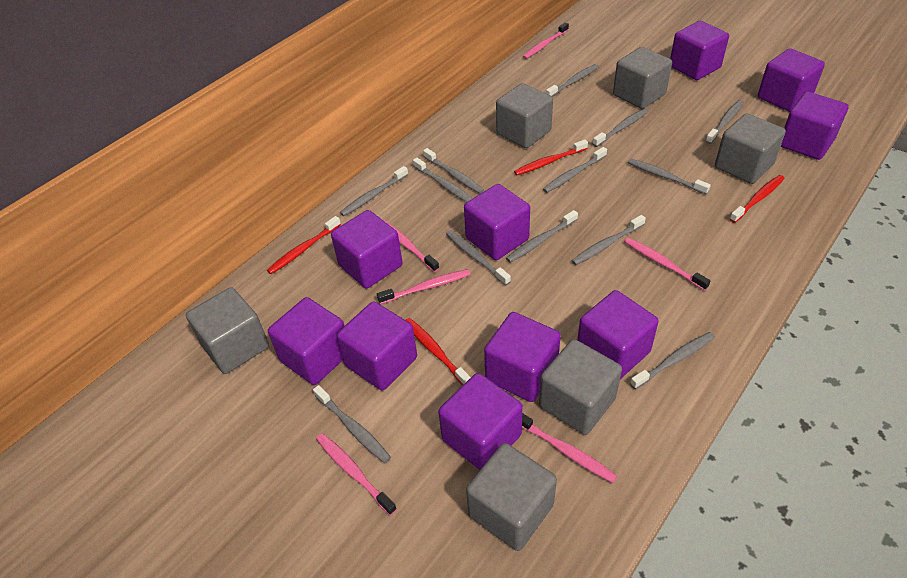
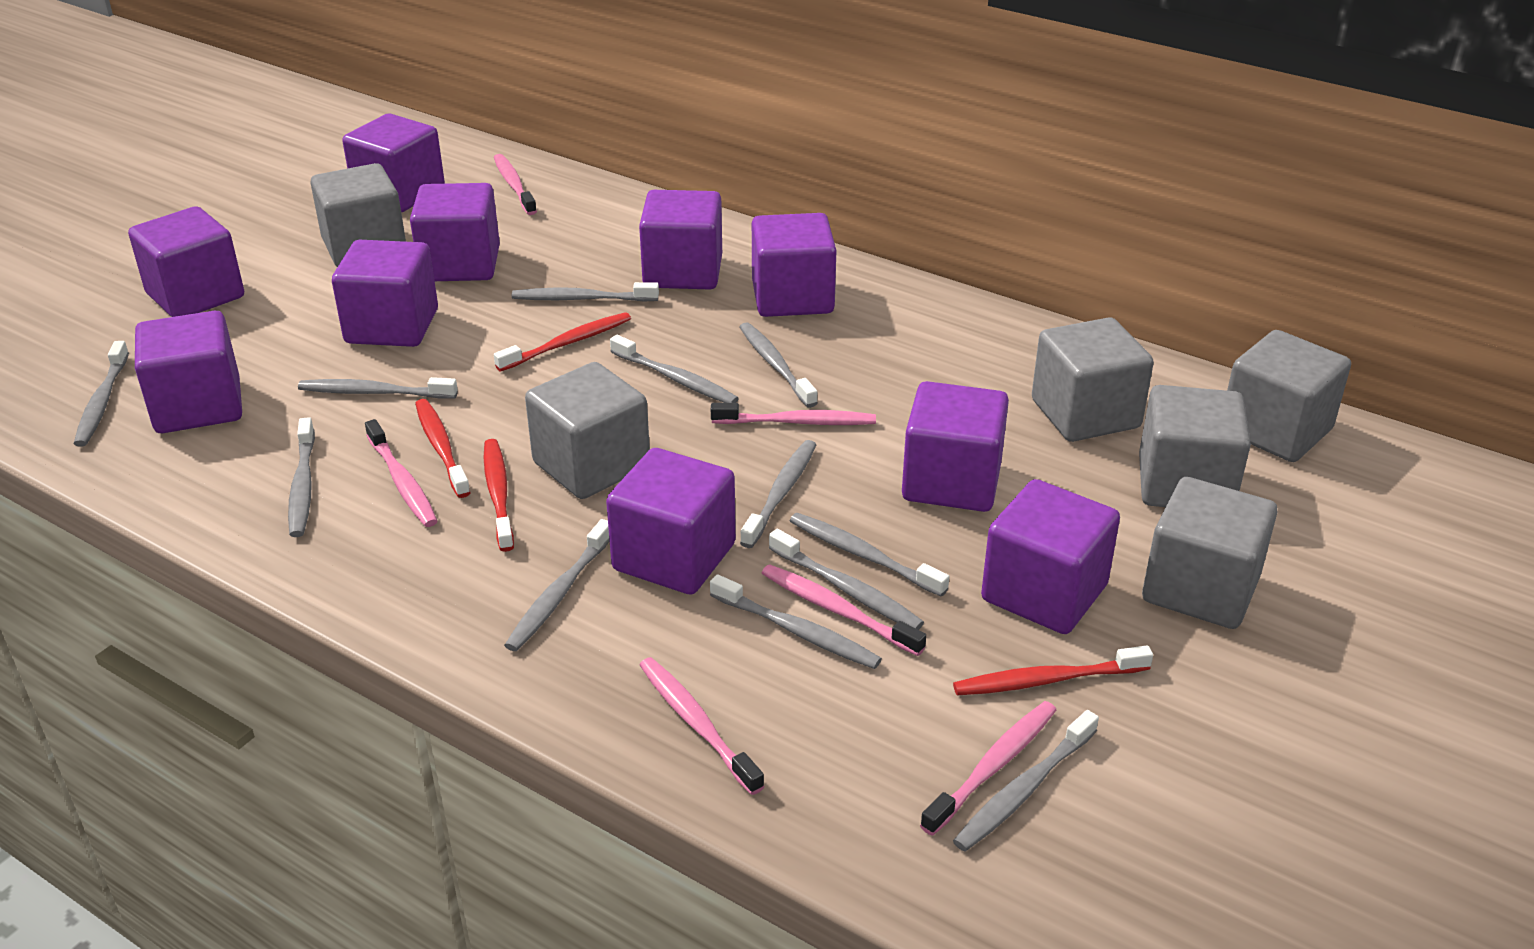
grey toothbrush: 13 -> 12

